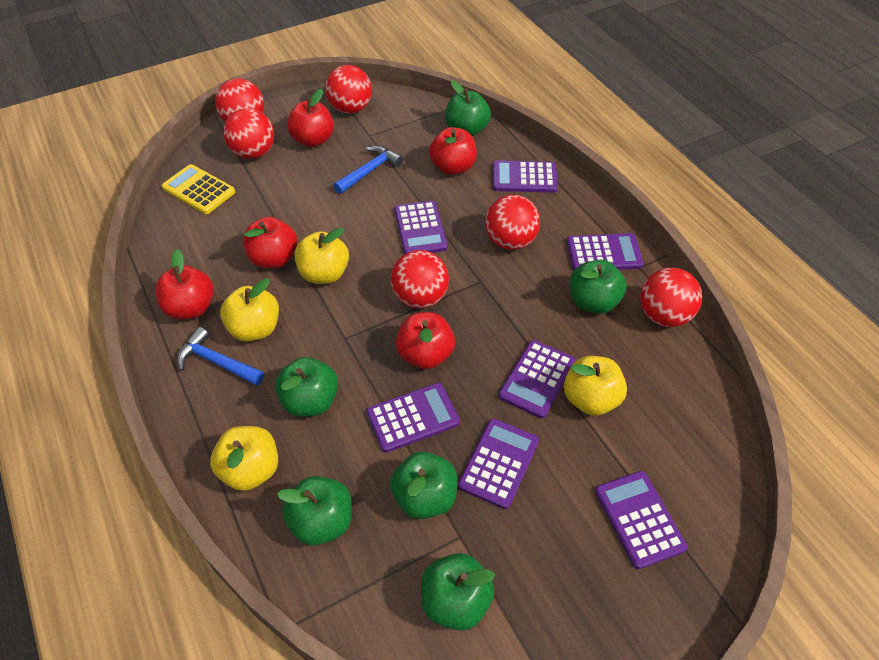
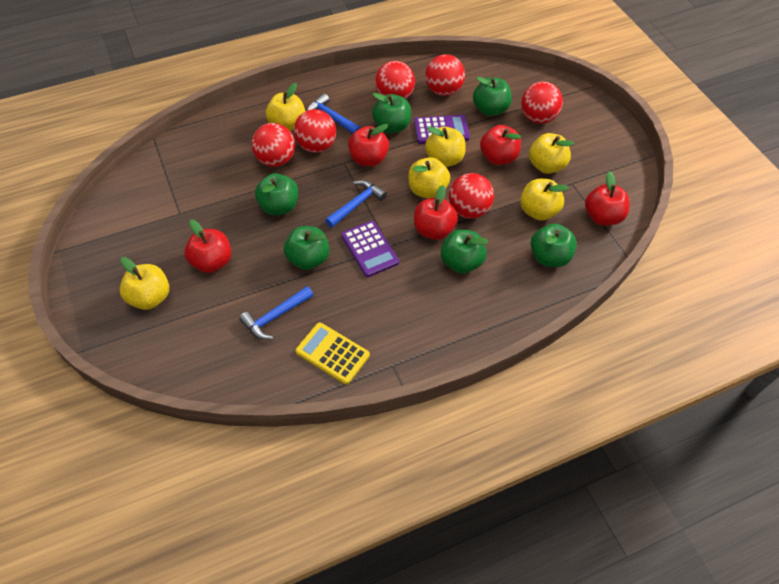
blue hammer: 2 -> 3
purple calculator: 7 -> 2
yellow apple: 4 -> 6

